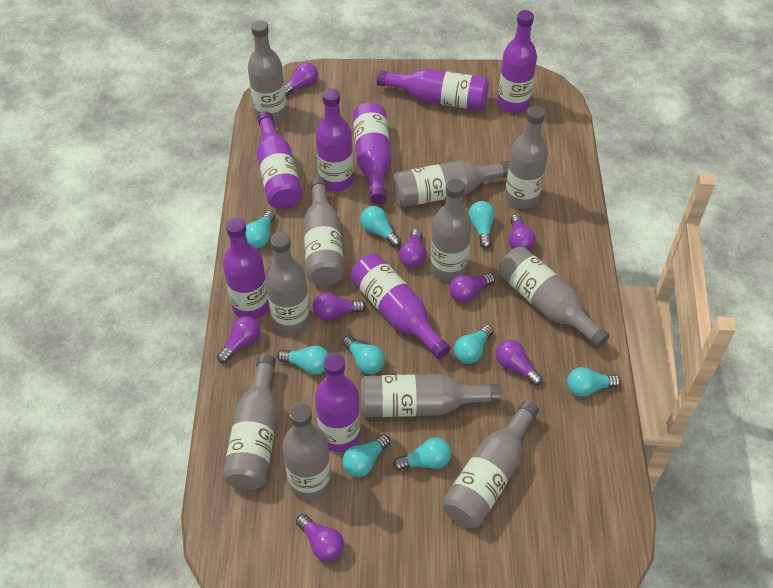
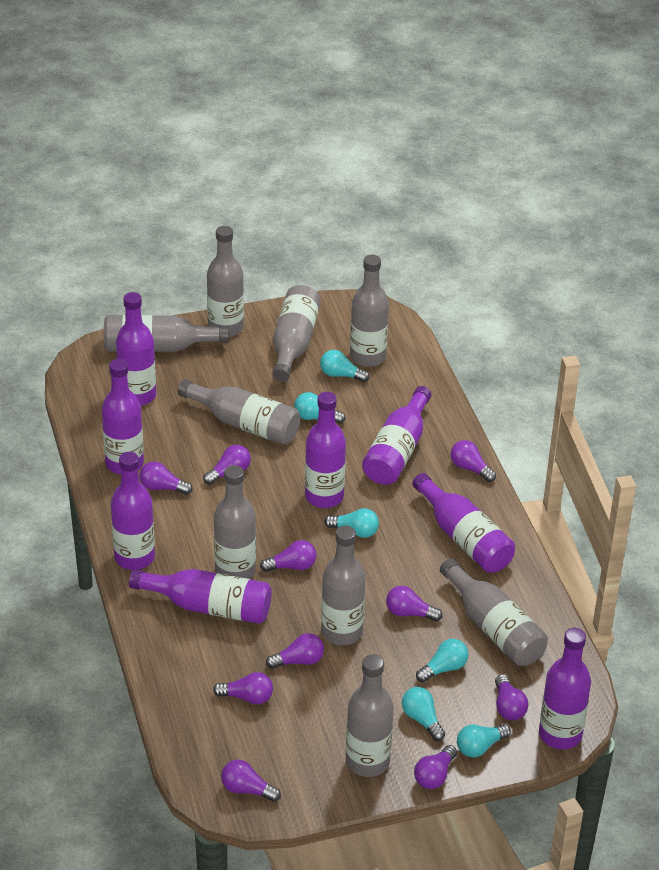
grey bottle: 11 -> 9
purple light bulb: 8 -> 10
turquoise light bulb: 9 -> 6

